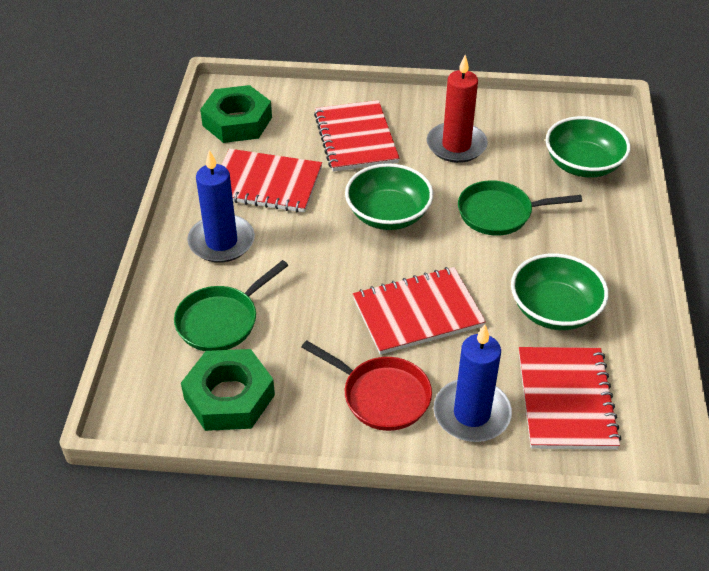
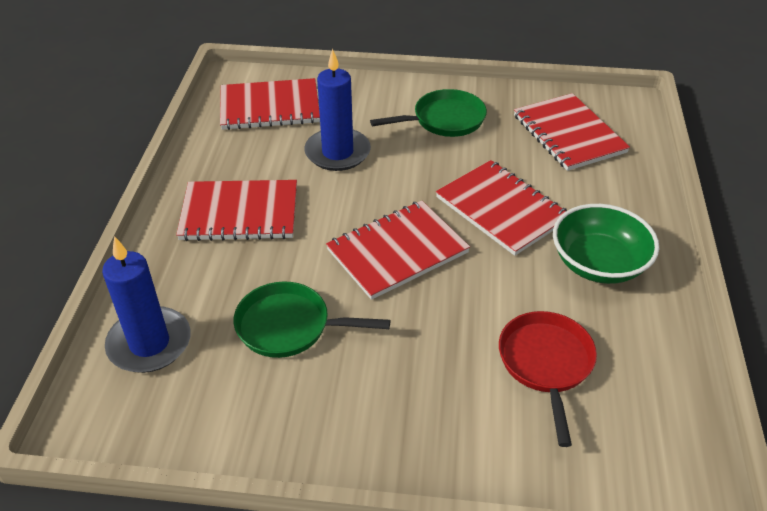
green bowl: 3 -> 1
green nut: 2 -> 0
red candle: 1 -> 0
red notebook: 4 -> 5

